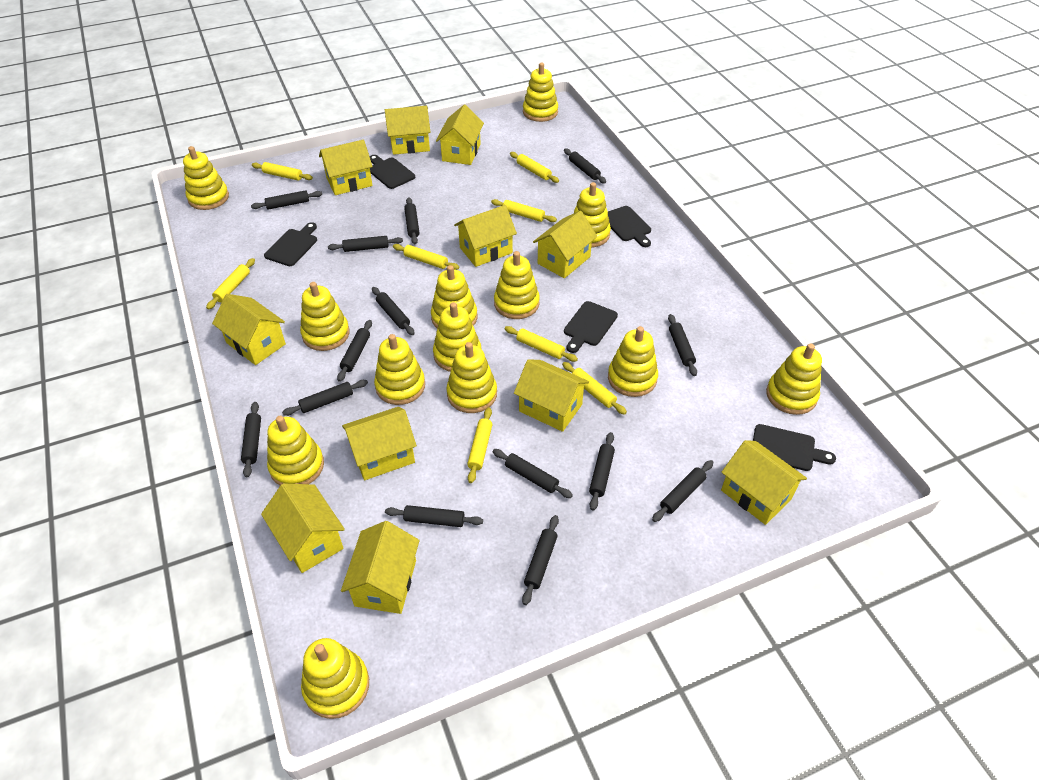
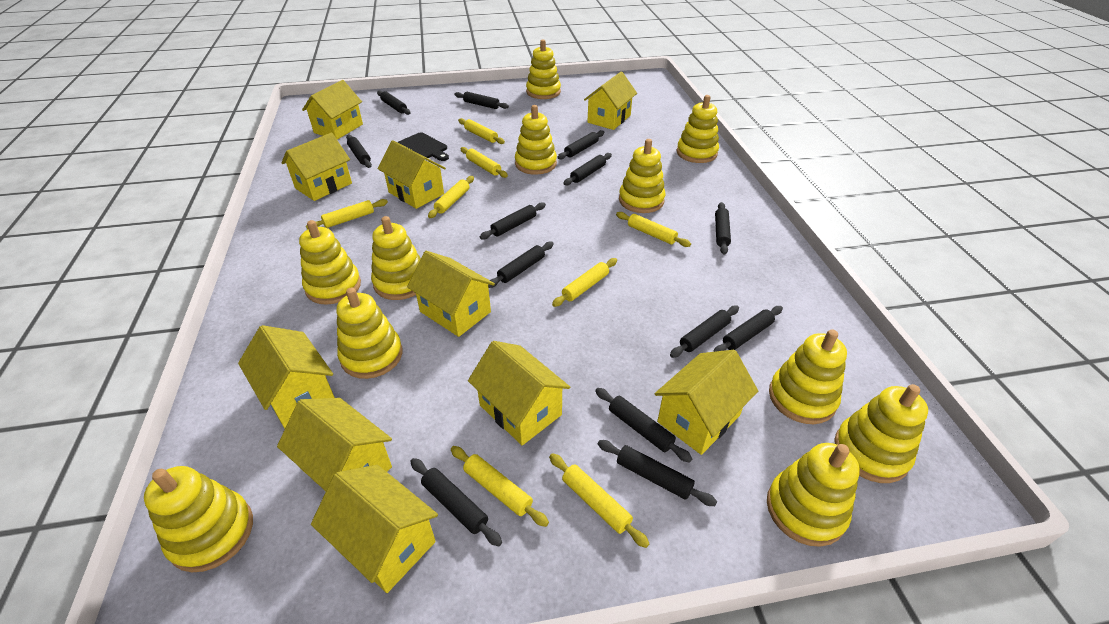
black cutting board: 5 -> 1
black rolling pin: 14 -> 13
yellow house: 11 -> 10
yellow stacking toy: 13 -> 11

